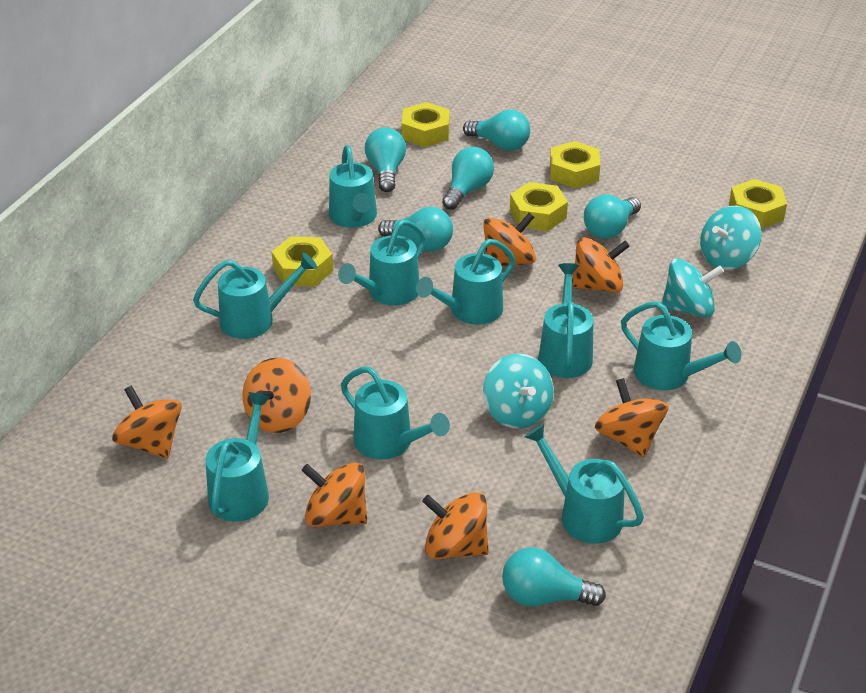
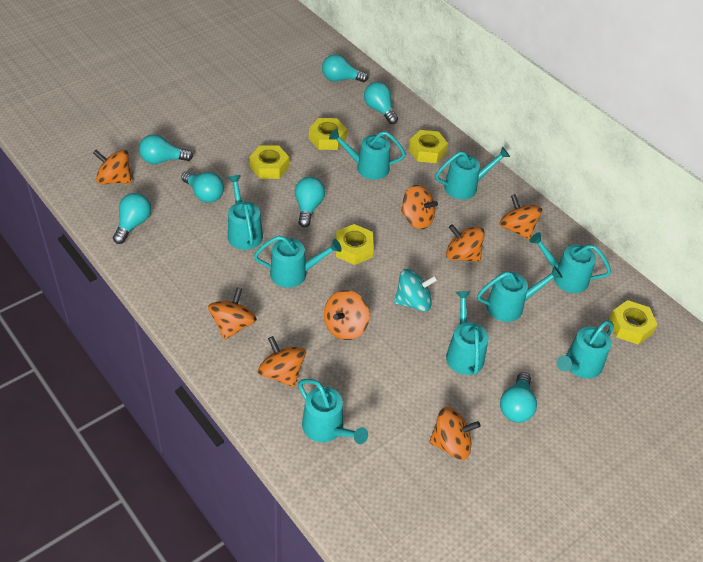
orange spinning top: 7 -> 8
turquoise light bulb: 6 -> 7
turquoise spinning top: 3 -> 1

